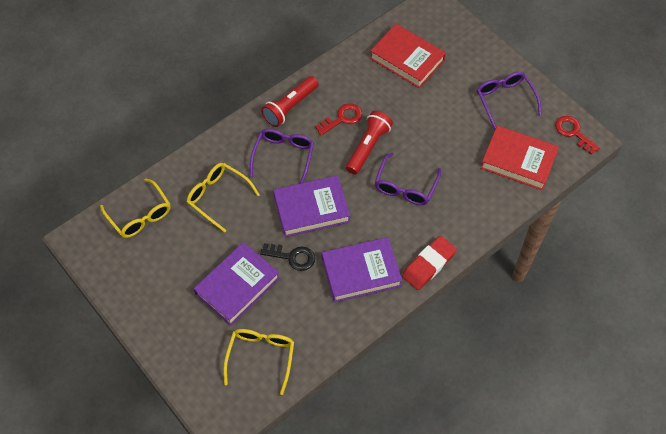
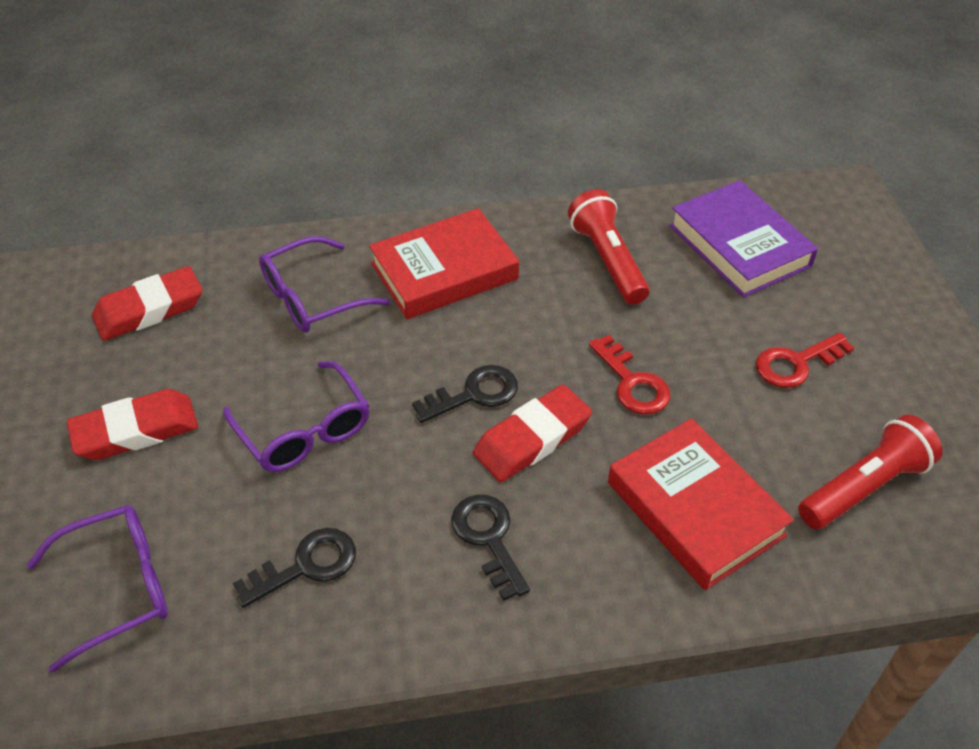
black key: 1 -> 3
purple book: 3 -> 1
red eraser: 1 -> 3
yellow glasses: 3 -> 0

